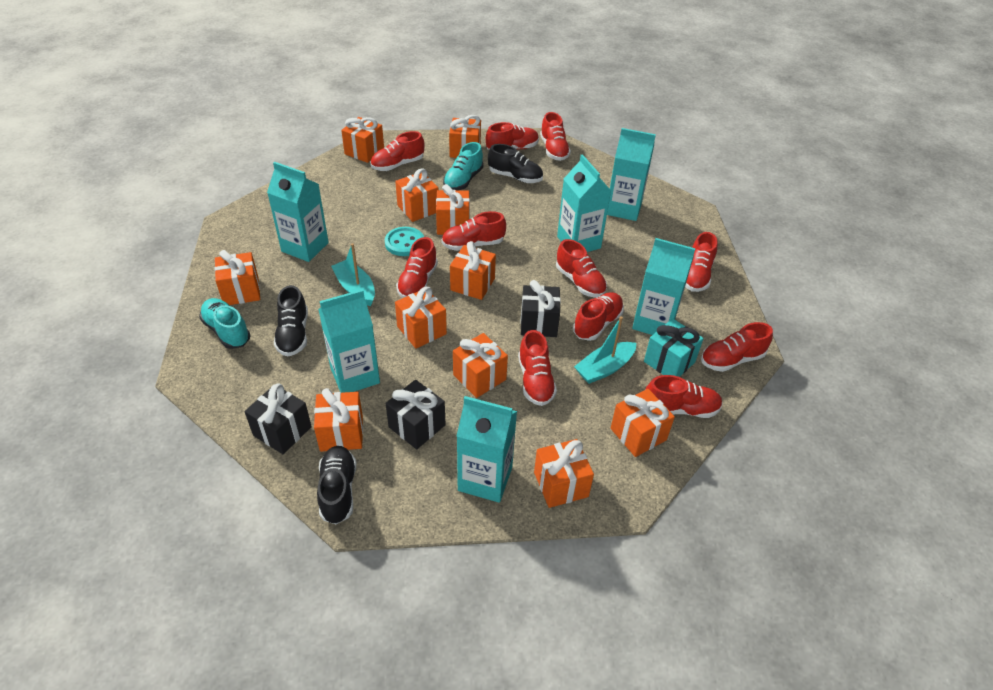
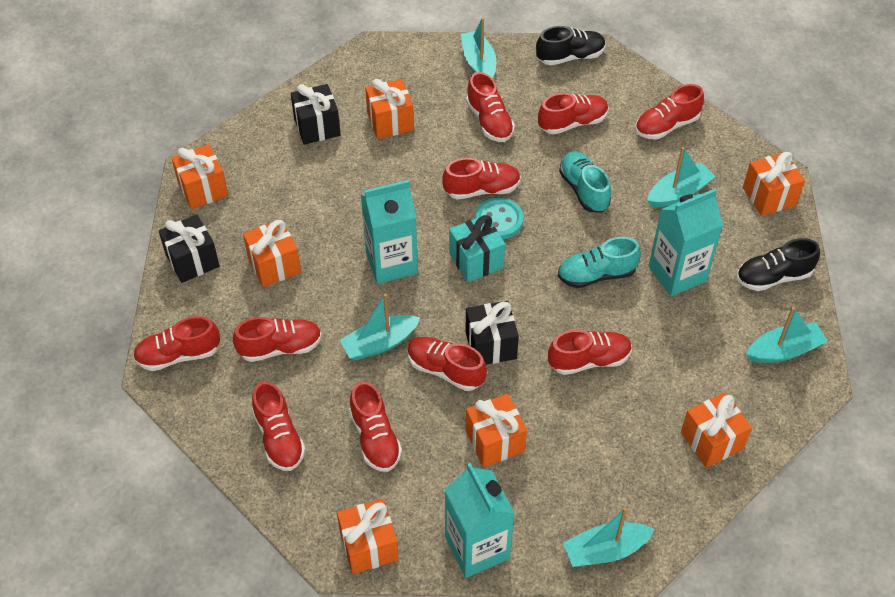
black shoe: 3 -> 2
orange gift: 11 -> 7
red shoe: 11 -> 10
turquoise boat: 2 -> 5
turquoise carton: 6 -> 3

